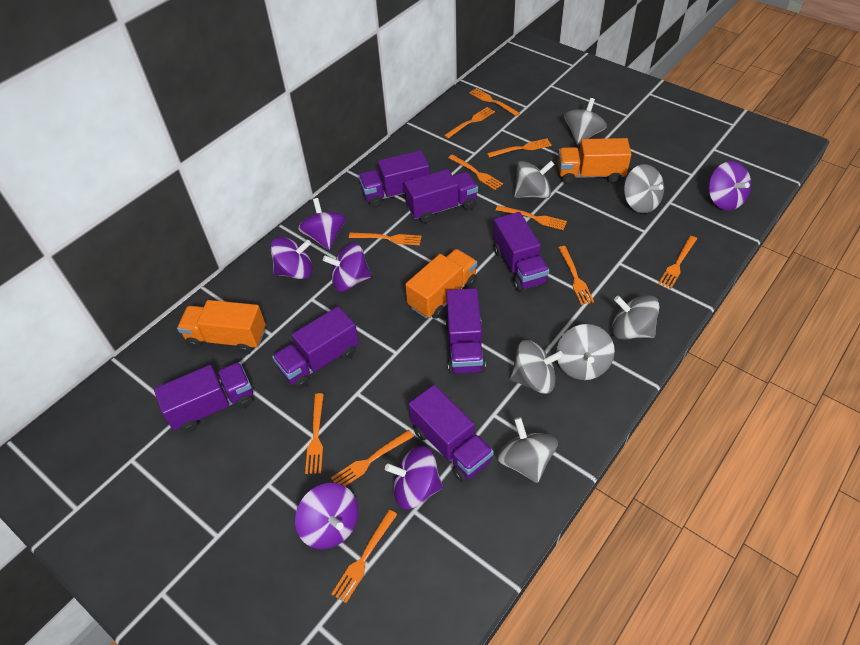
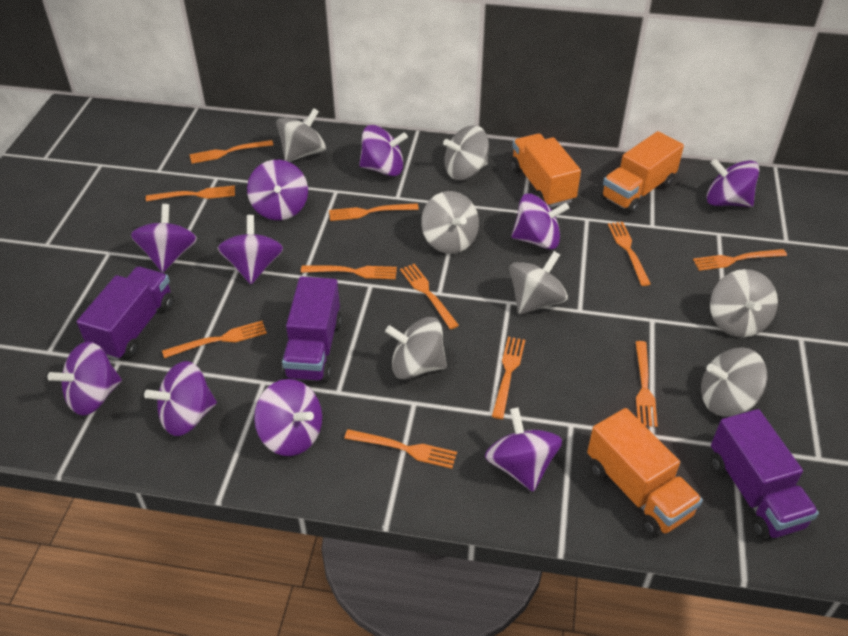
purple spinning top: 6 -> 10
purple truck: 7 -> 3

